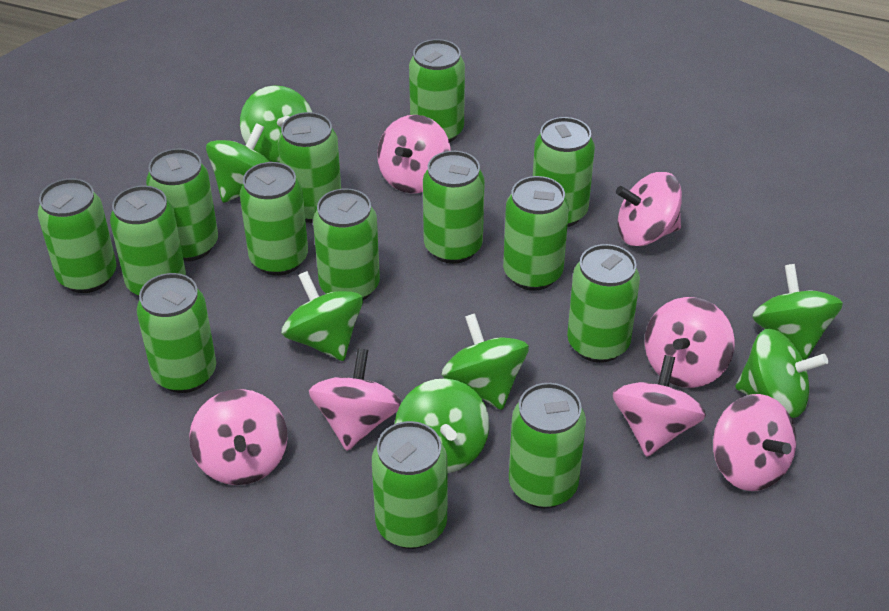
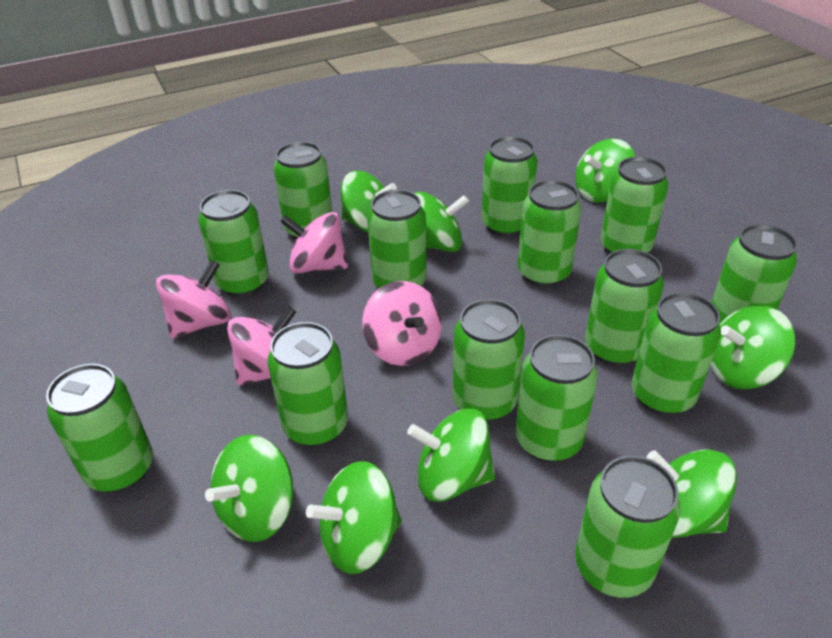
green spinning top: 7 -> 8
pink spinning top: 7 -> 4

